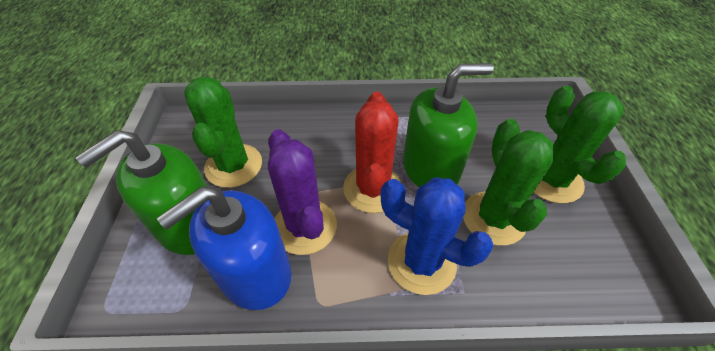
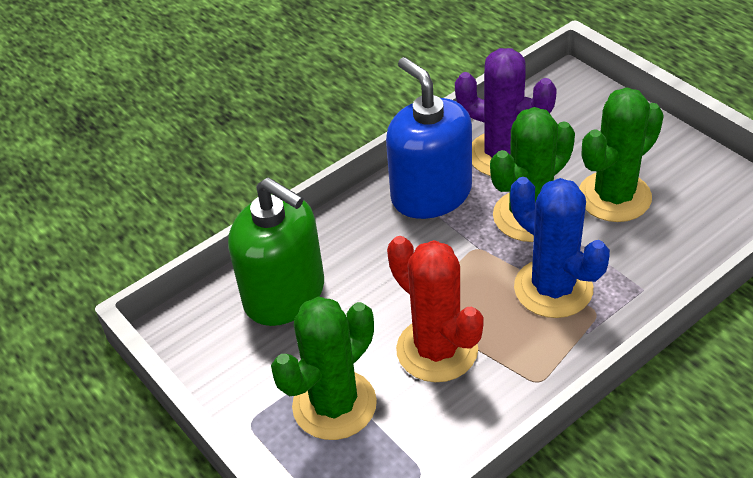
green soap dispenser: 2 -> 1

